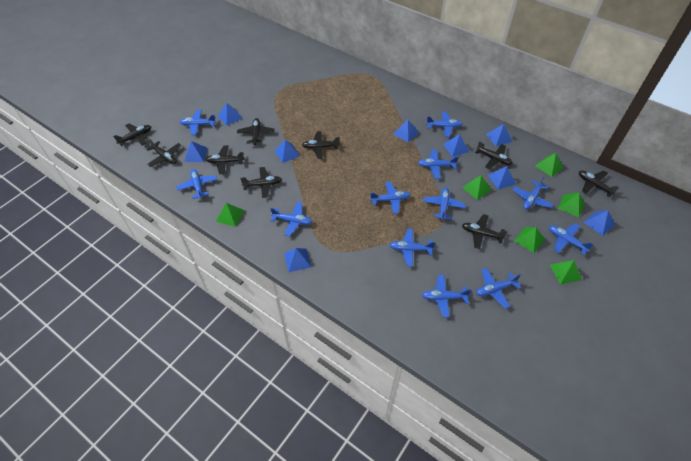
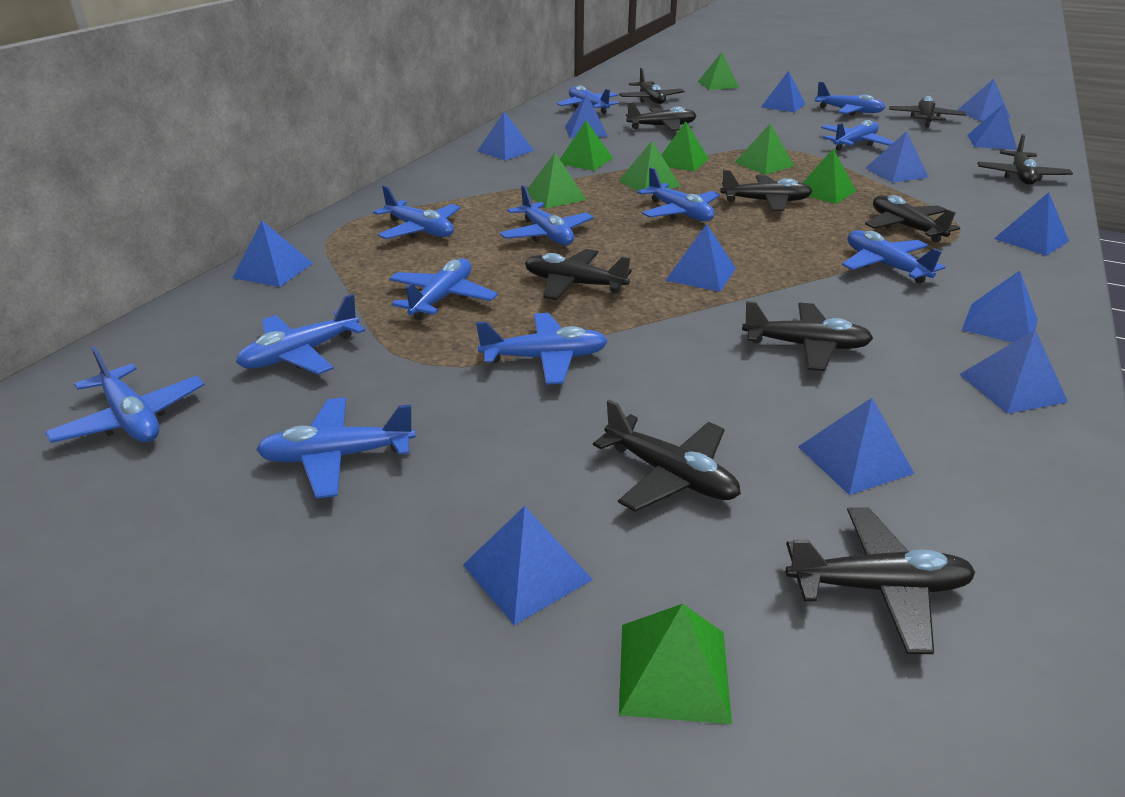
black plane: 9 -> 10
blue pyramid: 9 -> 13
green pyramid: 6 -> 8

